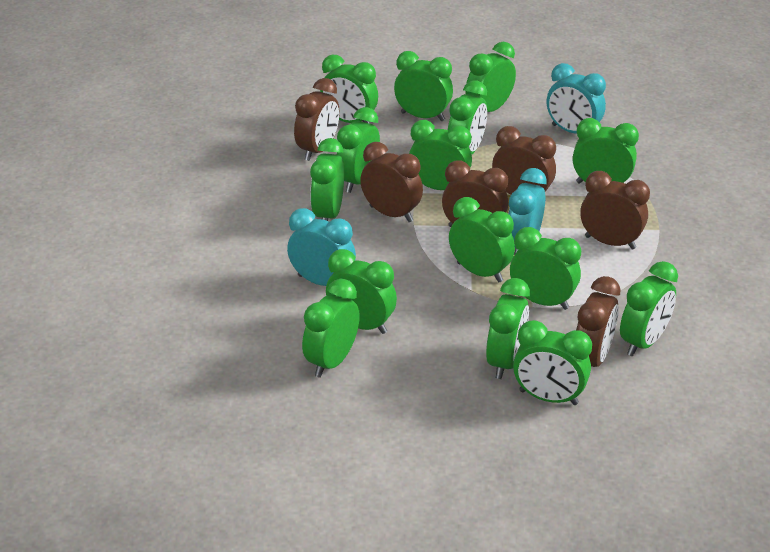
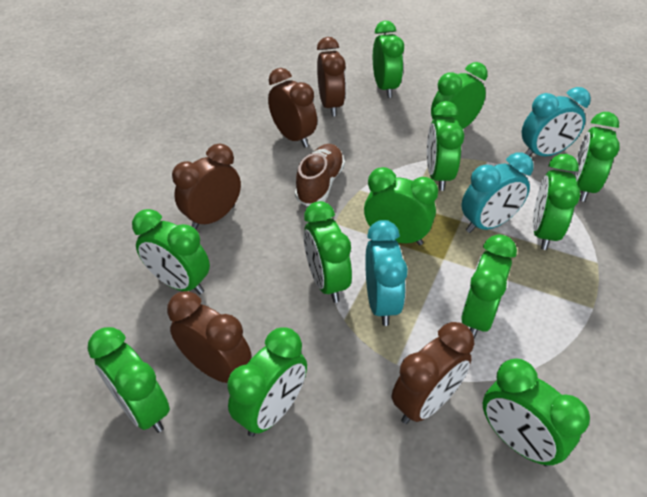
brown clock: 6 -> 5
brown shoe: 0 -> 1
green clock: 15 -> 12

